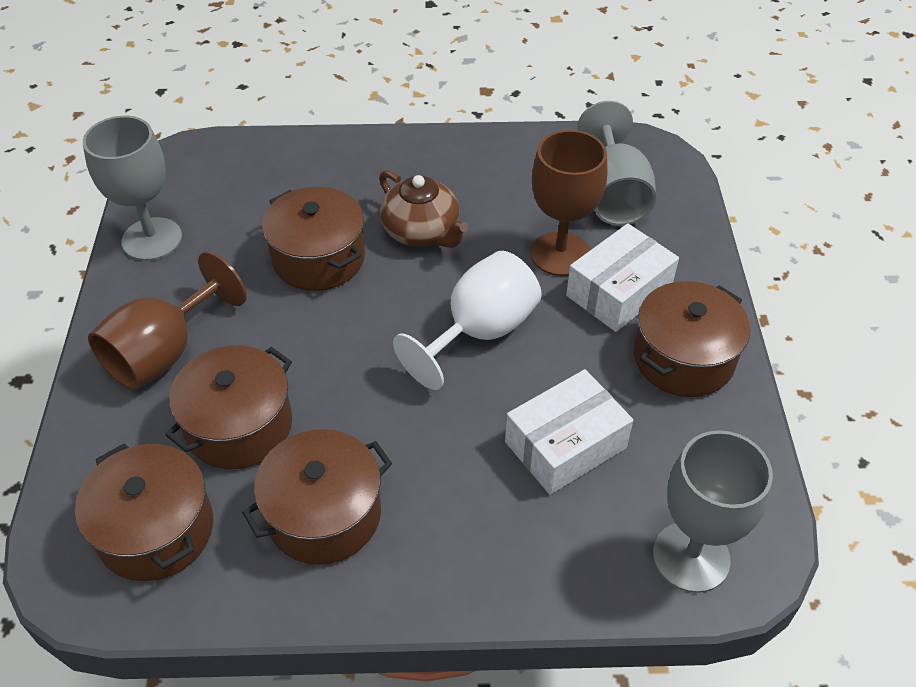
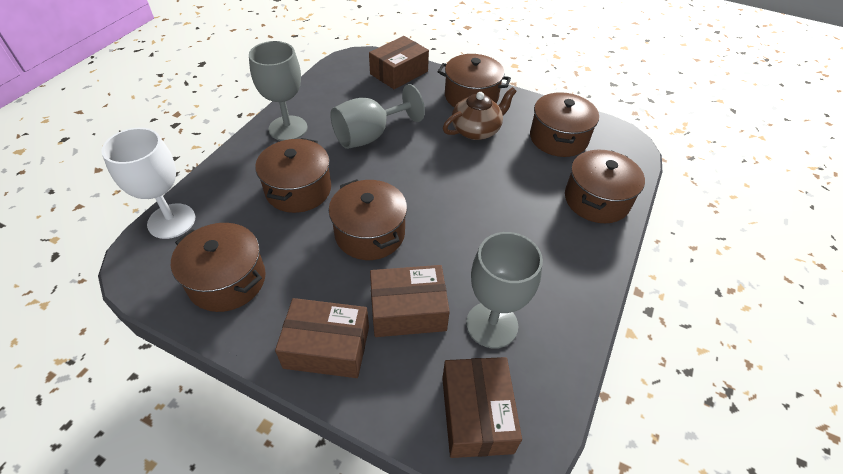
brown box: 0 -> 4
brown goblet: 2 -> 0
brown pot: 5 -> 6
white box: 2 -> 0

